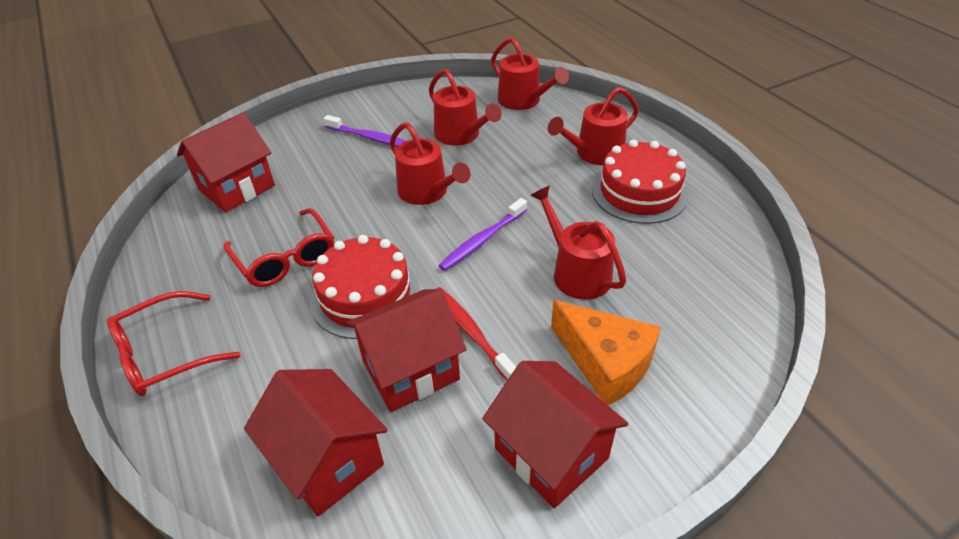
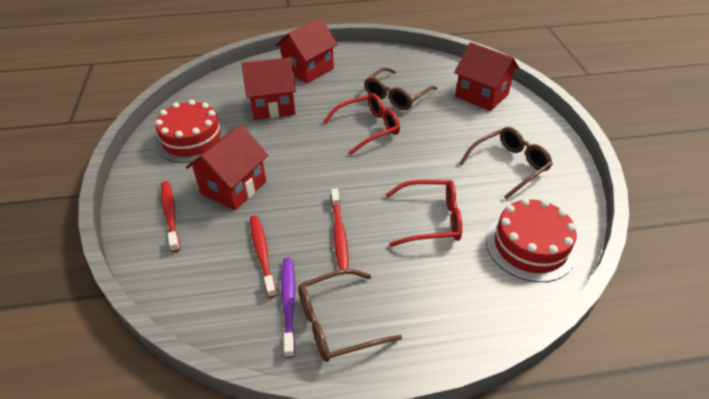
brown glasses: 0 -> 3
orange cheese: 1 -> 0
purple toothbrush: 2 -> 1
red toothbrush: 1 -> 3
red watering can: 5 -> 0

